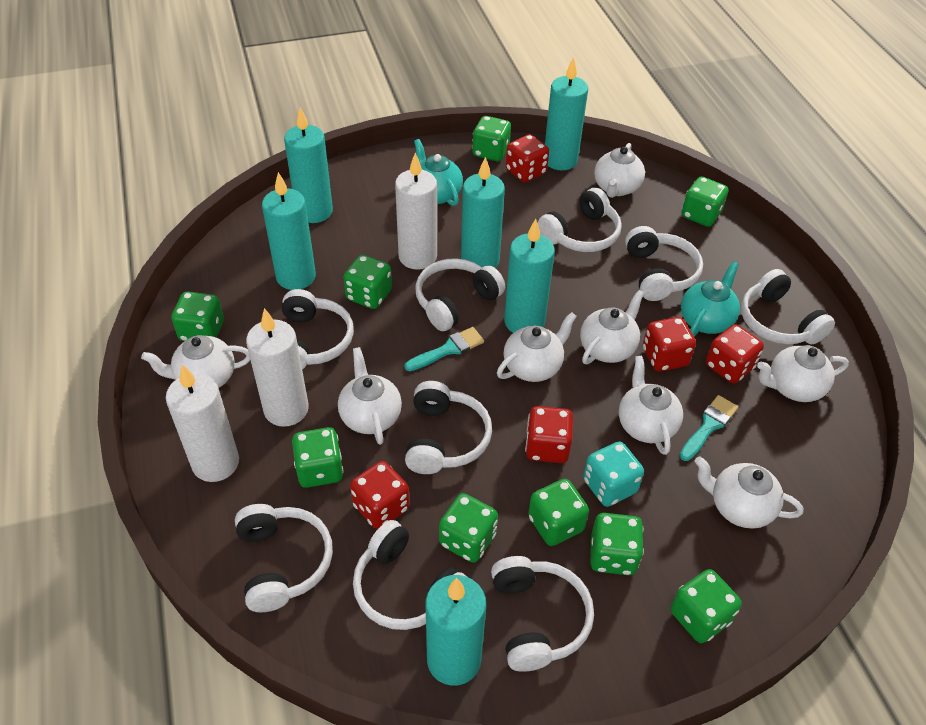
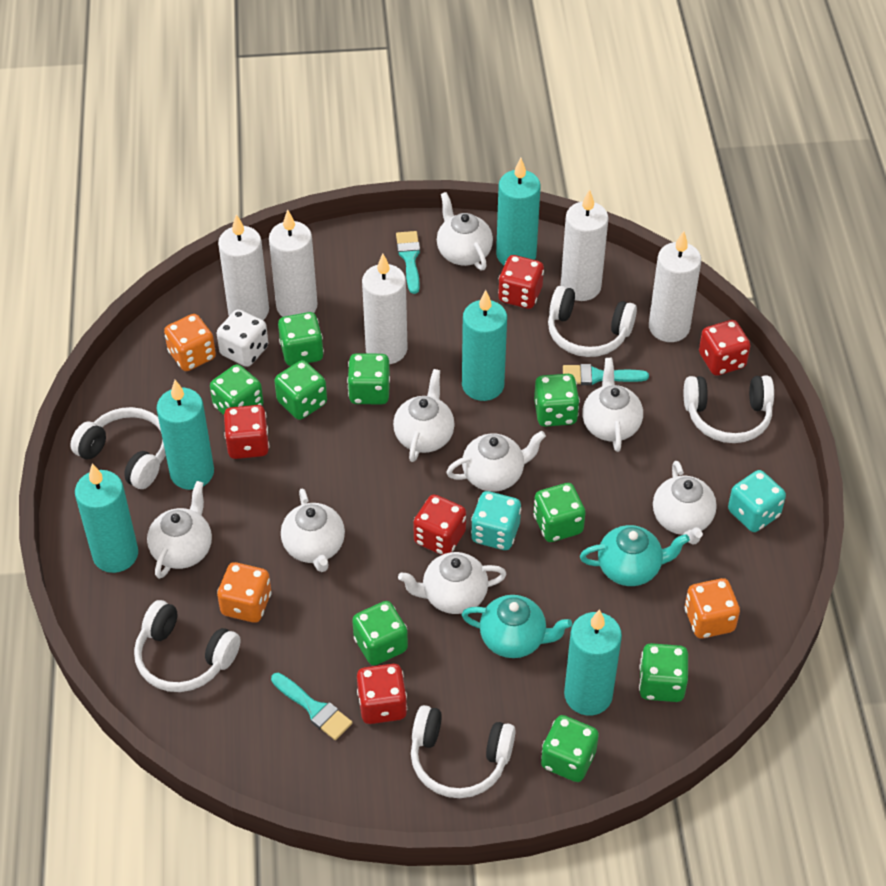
orange dice: 0 -> 3
turquoise brush: 2 -> 3
turquoise candle: 6 -> 5
turquoise dice: 1 -> 2
white candle: 3 -> 5
white dice: 0 -> 1
white headphones: 9 -> 5

